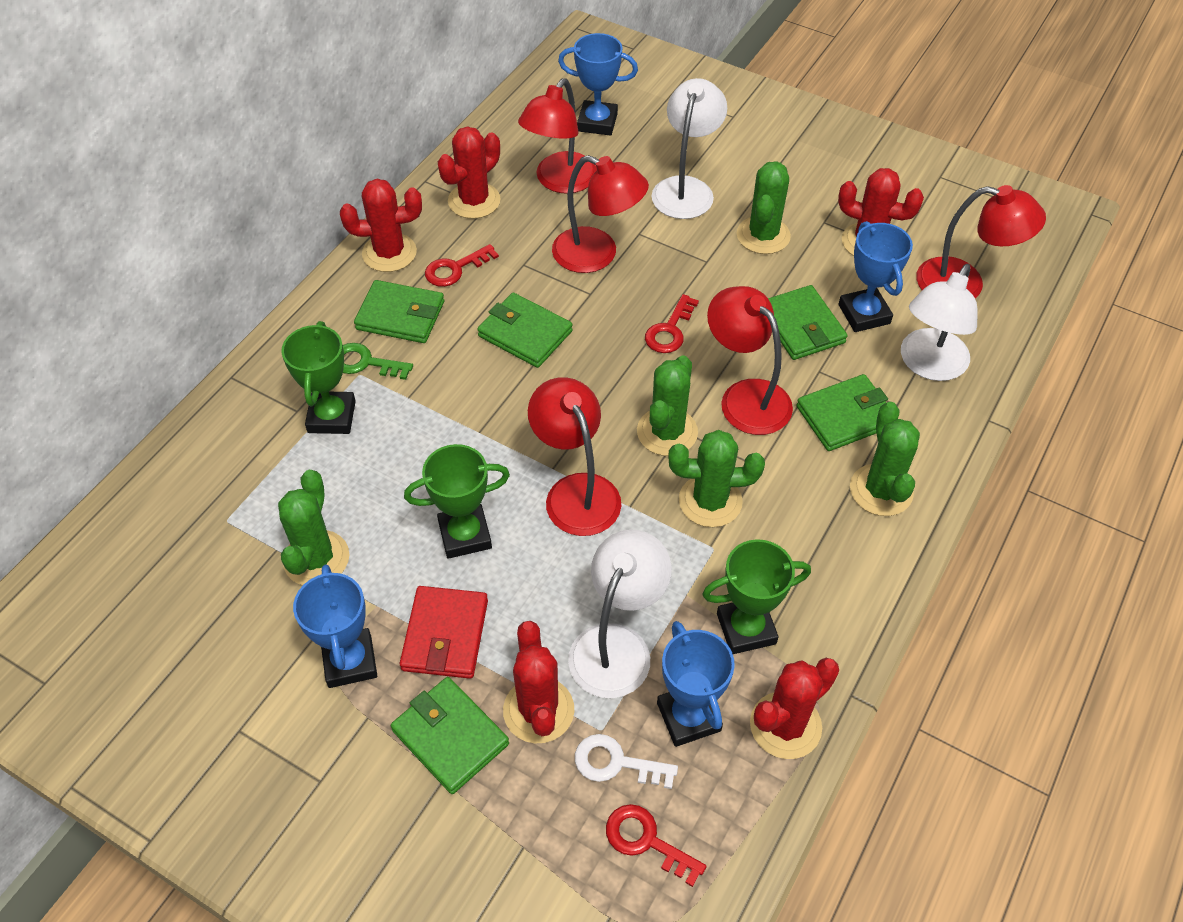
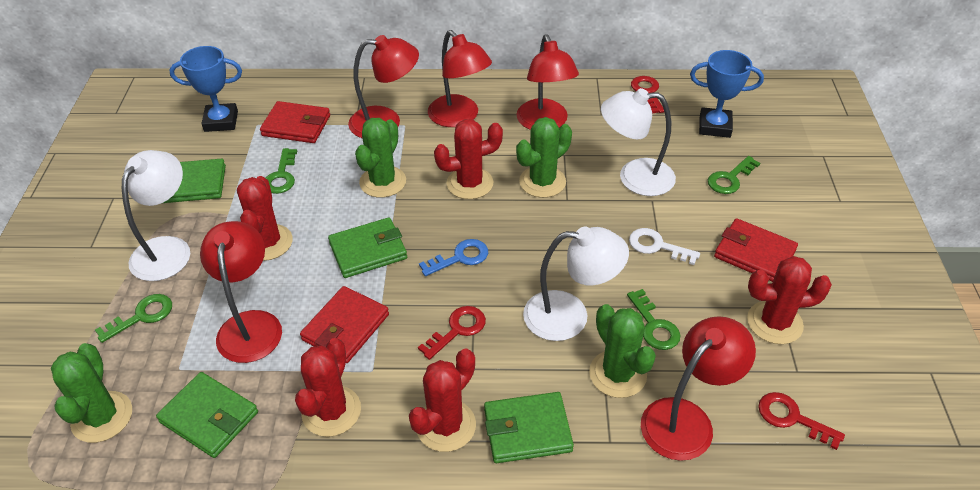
blue key: 0 -> 1
blue trophy: 4 -> 2
green cactus: 5 -> 4
green key: 1 -> 4
green trophy: 3 -> 0
green wallet: 5 -> 4
red wallet: 1 -> 3

